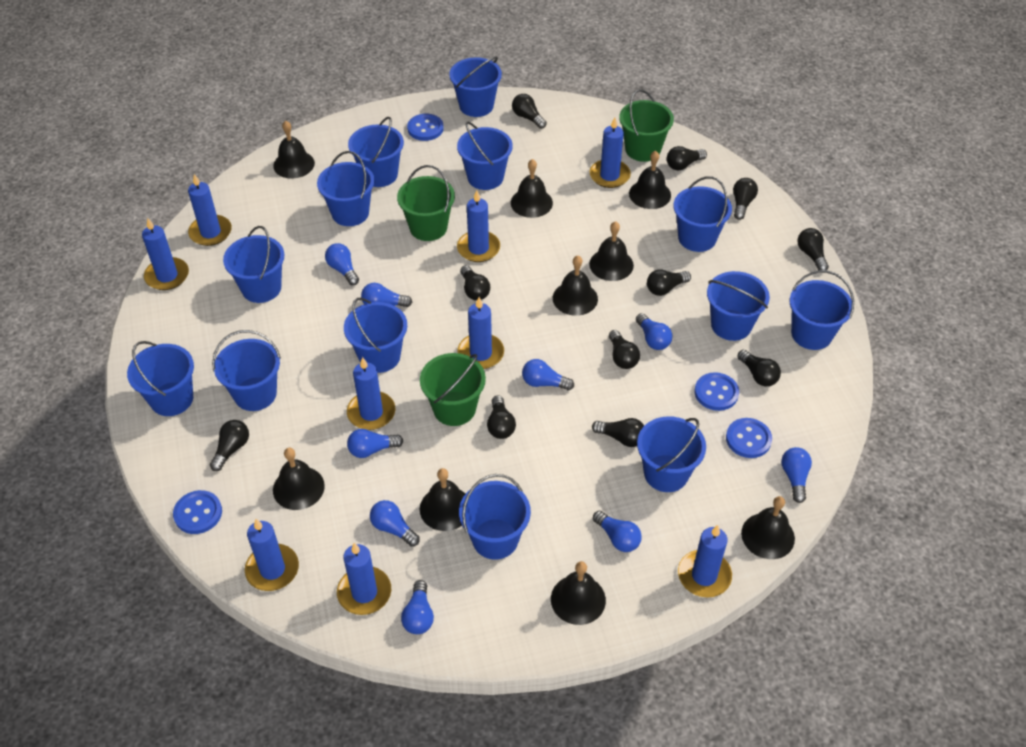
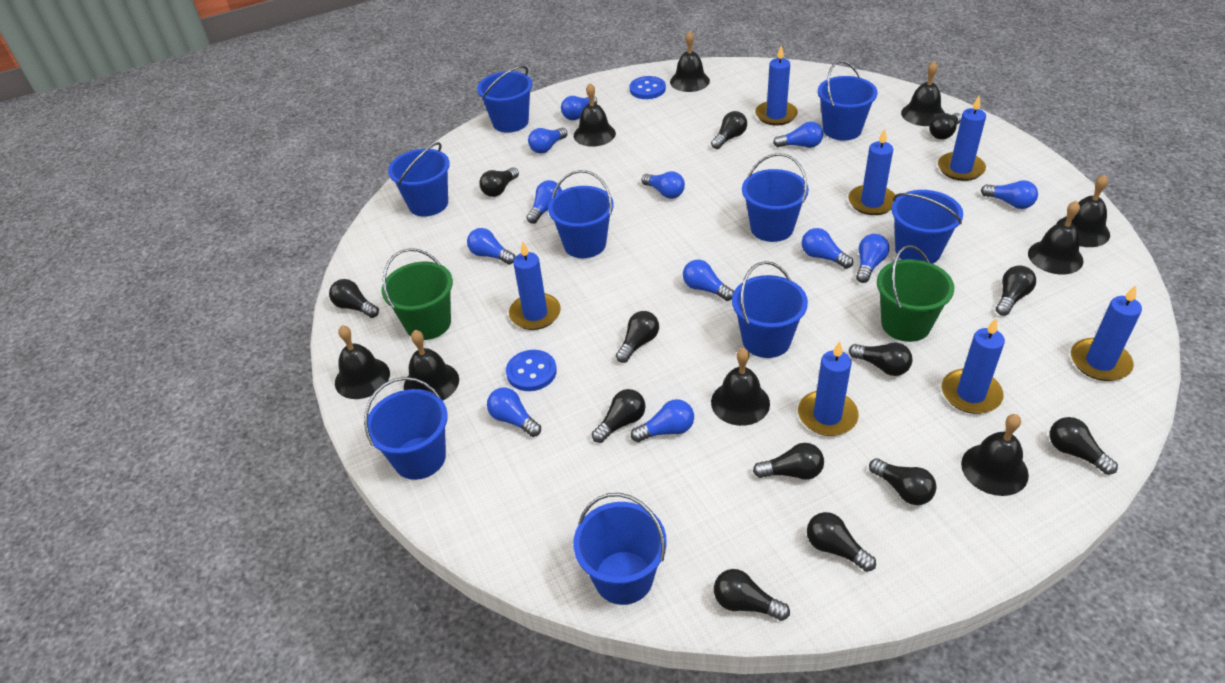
black light bulb: 11 -> 13
blue bucket: 13 -> 9
blue button: 4 -> 2
blue candle: 9 -> 7
blue light bulb: 9 -> 12
green bucket: 3 -> 2

